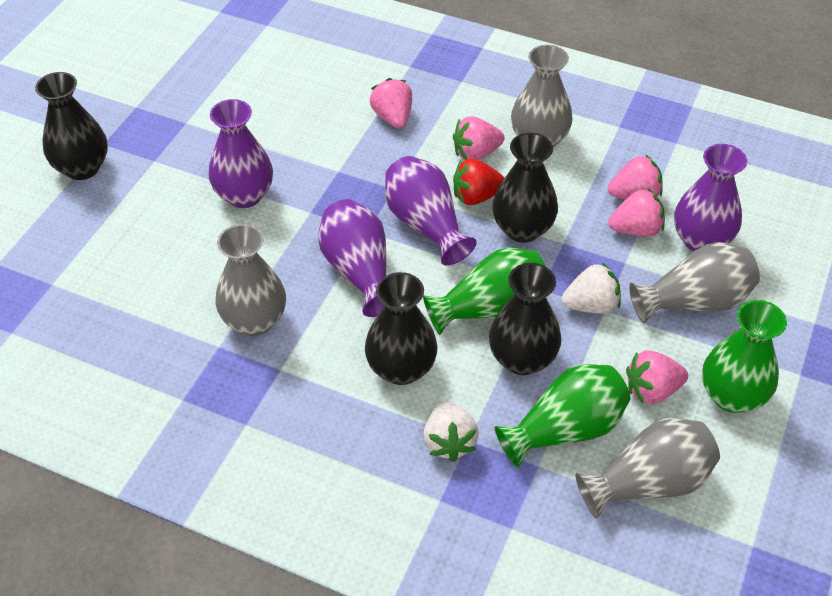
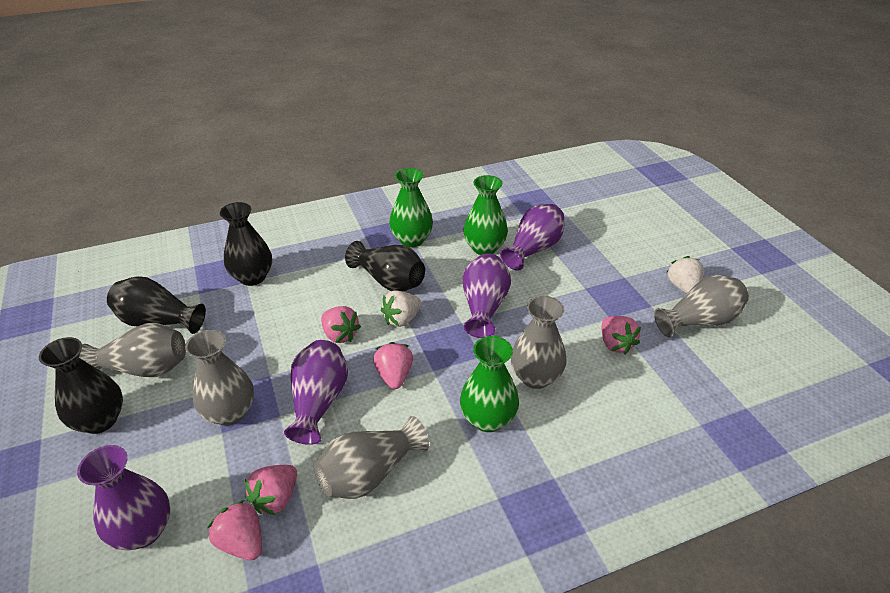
grey vase: 4 -> 5
red strawberry: 1 -> 0

